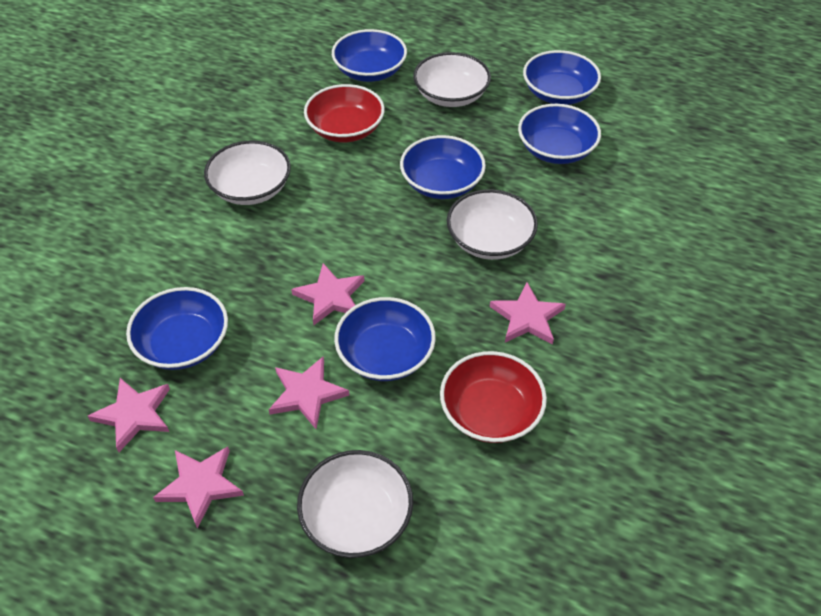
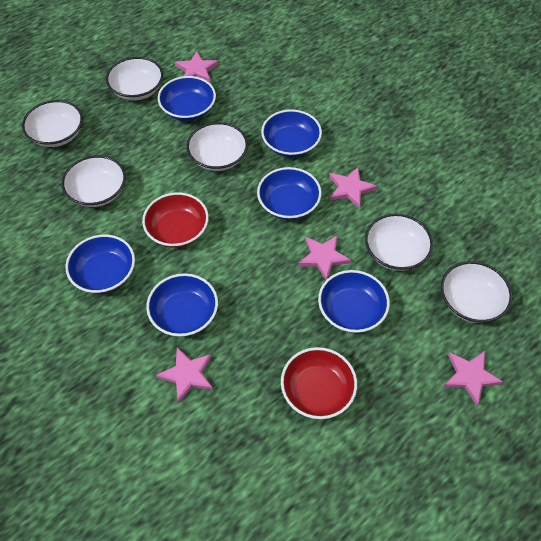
white bowl: 4 -> 6

